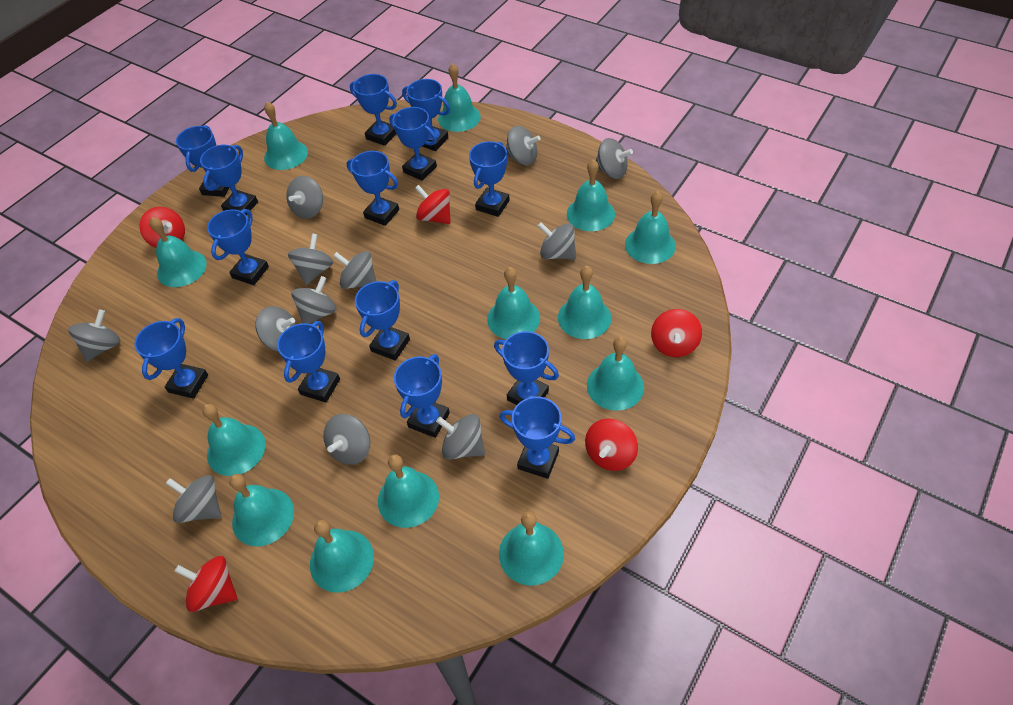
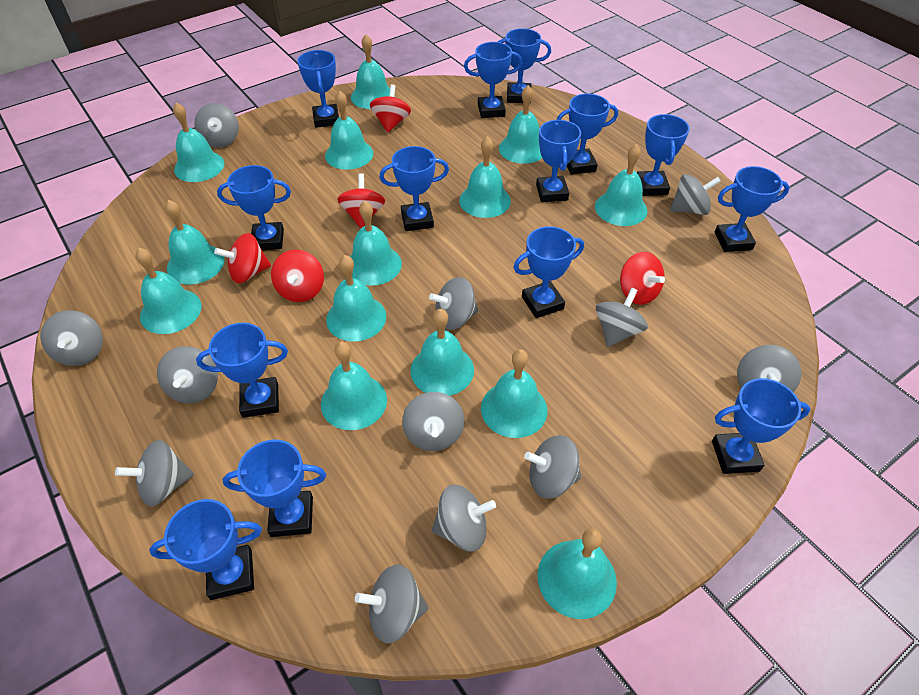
turquoise bell: 13 -> 14

